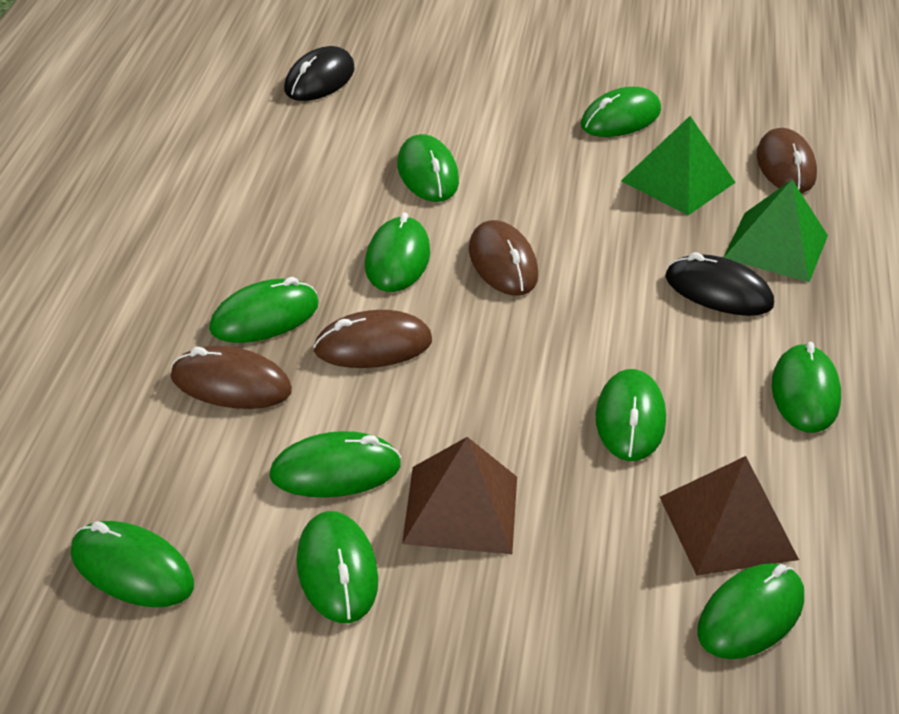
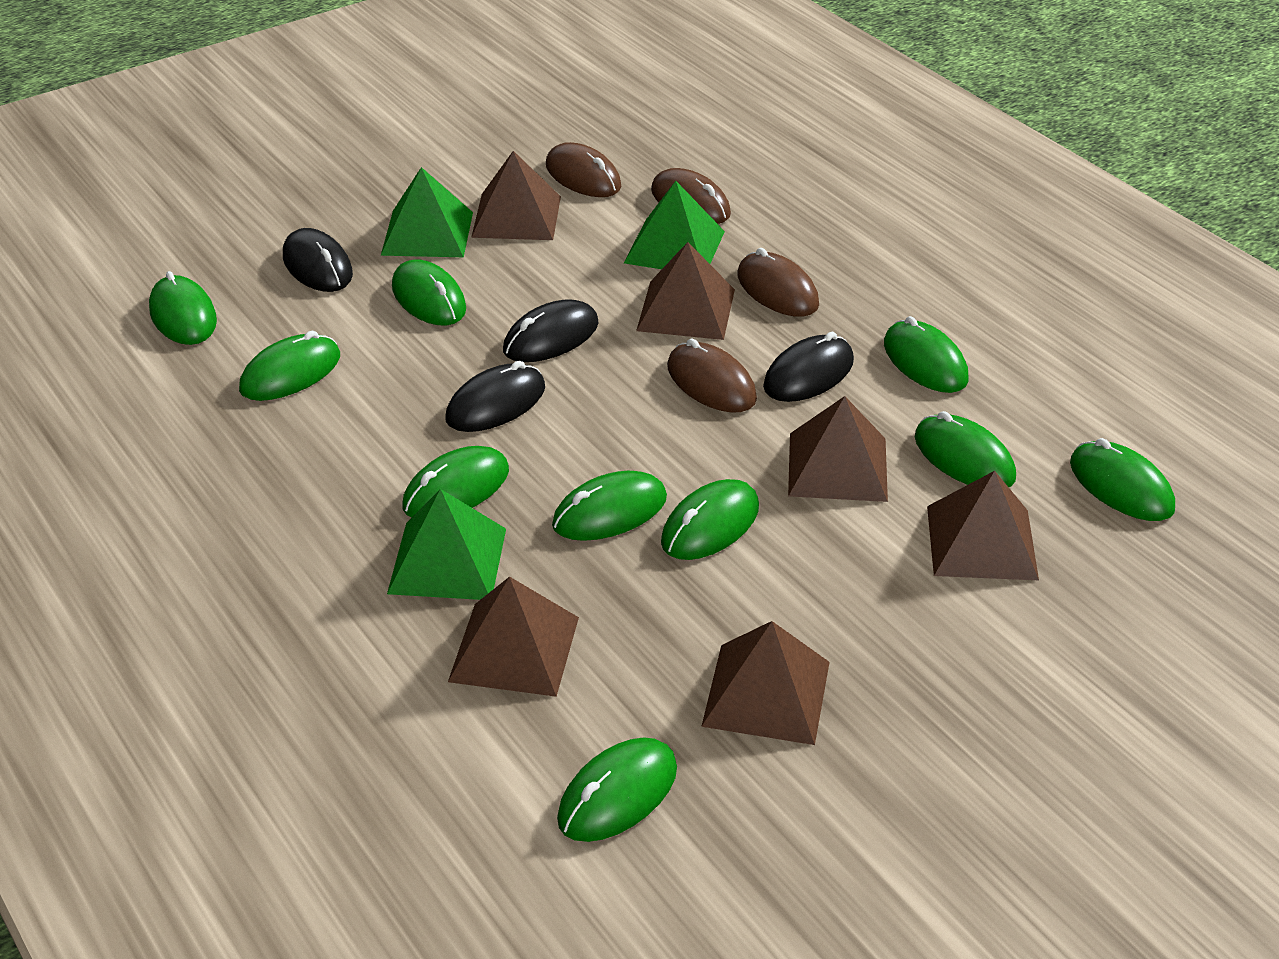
black mouse: 2 -> 4
brown pyramid: 2 -> 6
green pyramid: 2 -> 3

